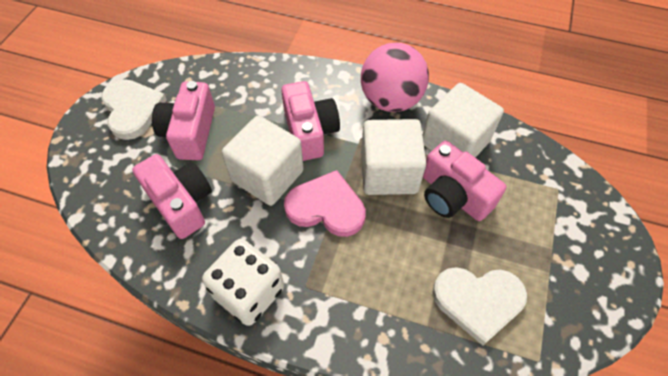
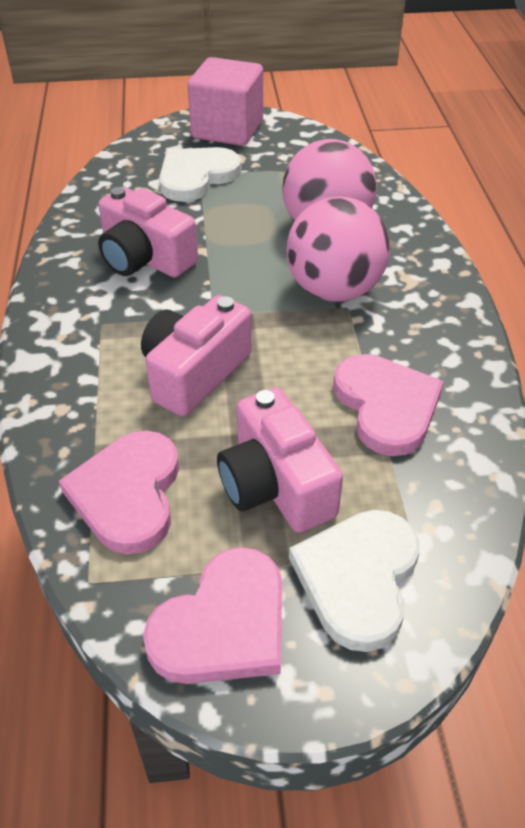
pink ball: 1 -> 2
pink camera: 4 -> 3
pink cube: 0 -> 1
pink heart: 1 -> 3
white cube: 3 -> 0
white dice: 1 -> 0

